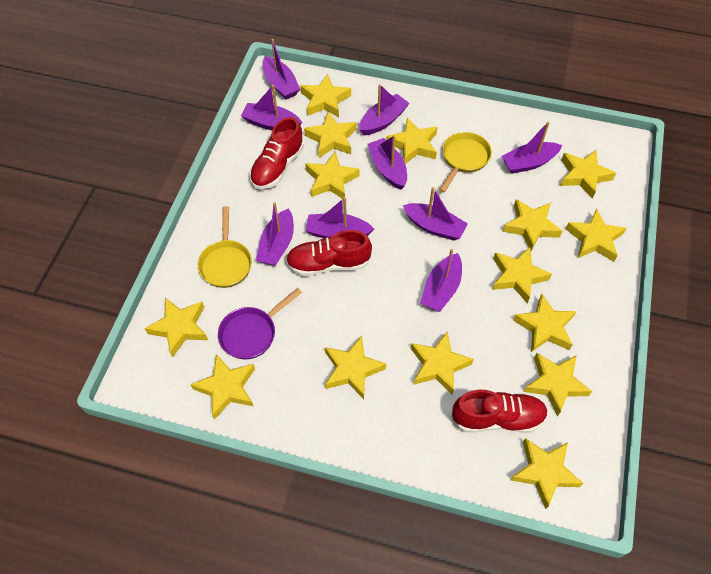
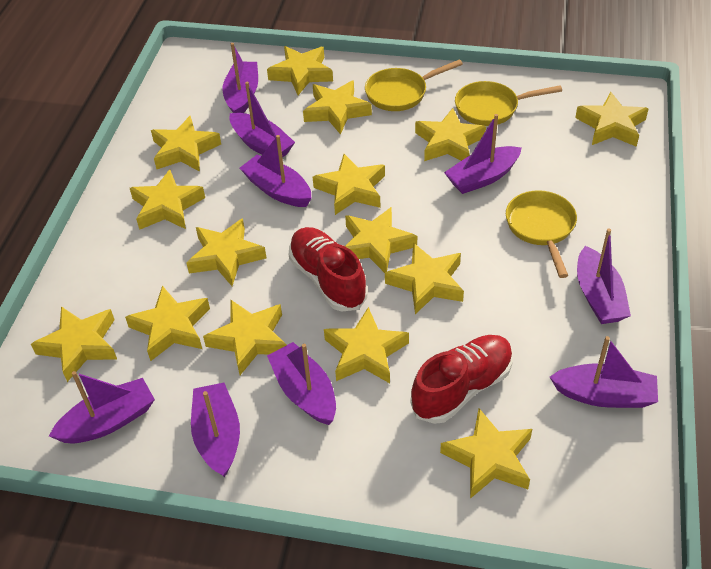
purple pan: 1 -> 0
red shoe: 3 -> 2
yellow pan: 2 -> 3

